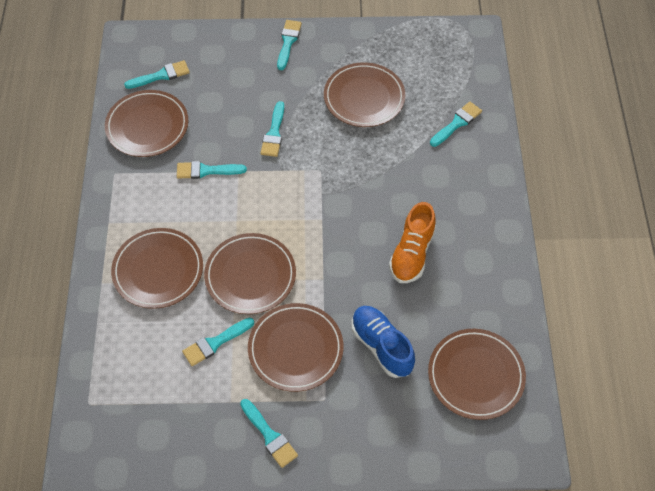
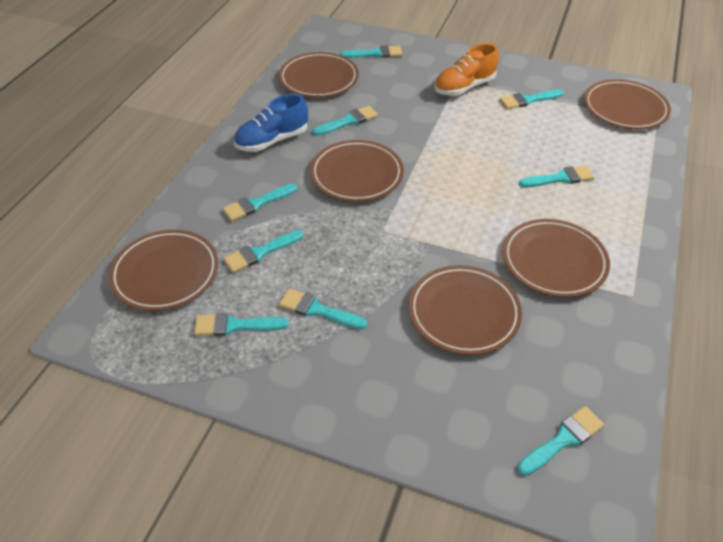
turquoise brush: 7 -> 9

